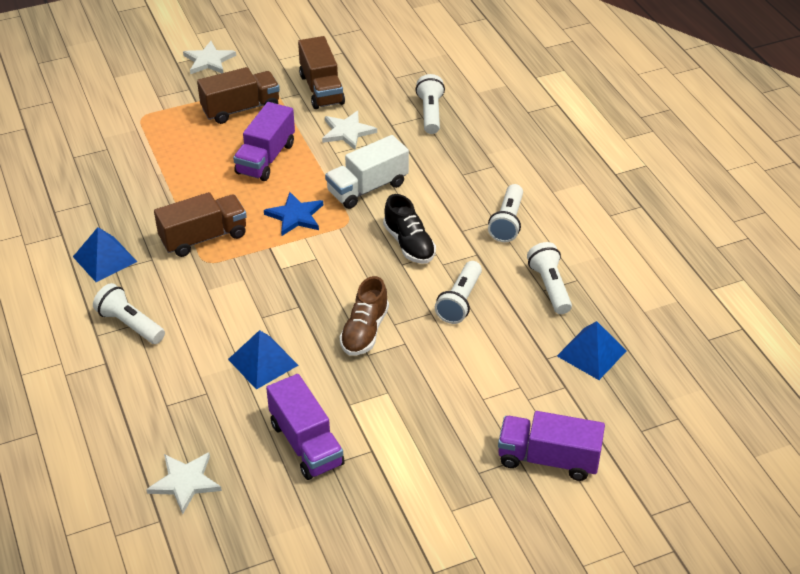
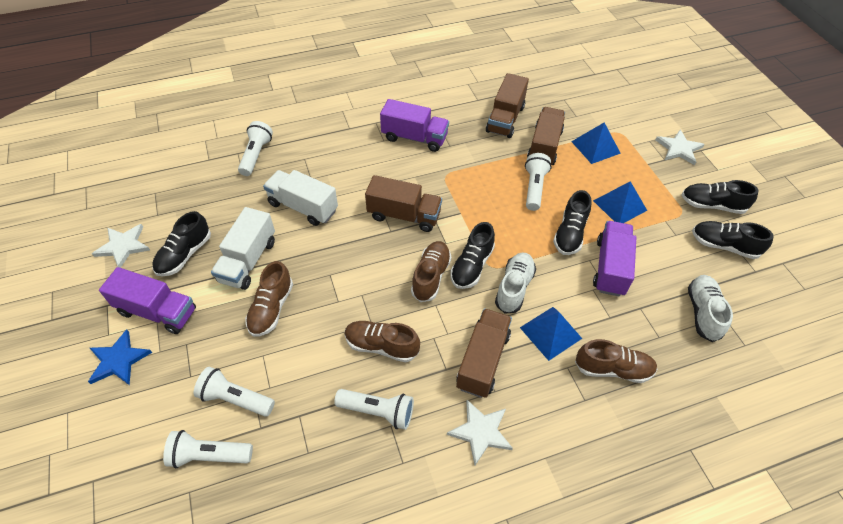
black shoe: 1 -> 5
brown shoe: 1 -> 4
brown truck: 3 -> 4
white shoe: 0 -> 2
white truck: 1 -> 2

